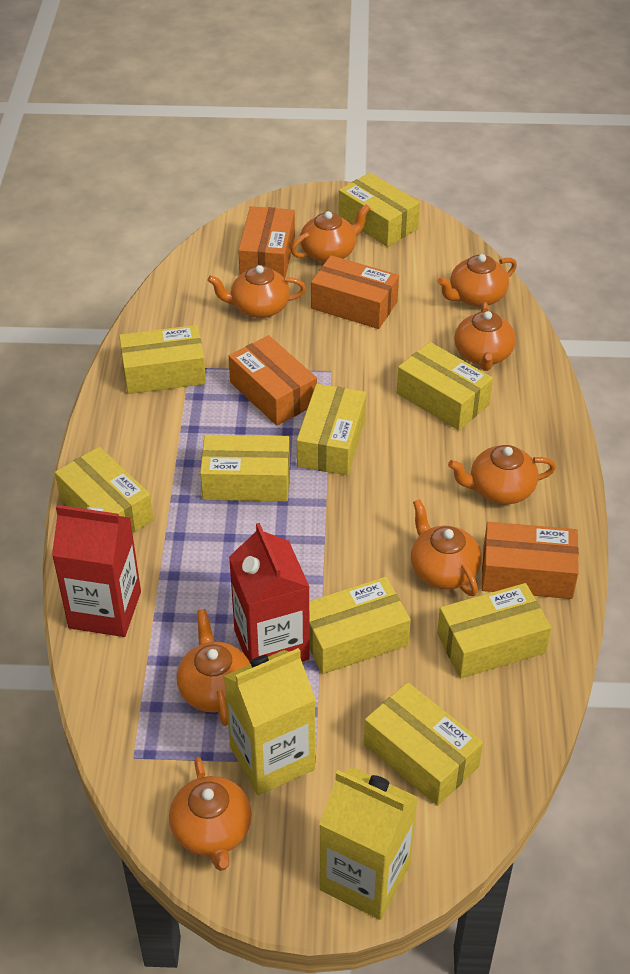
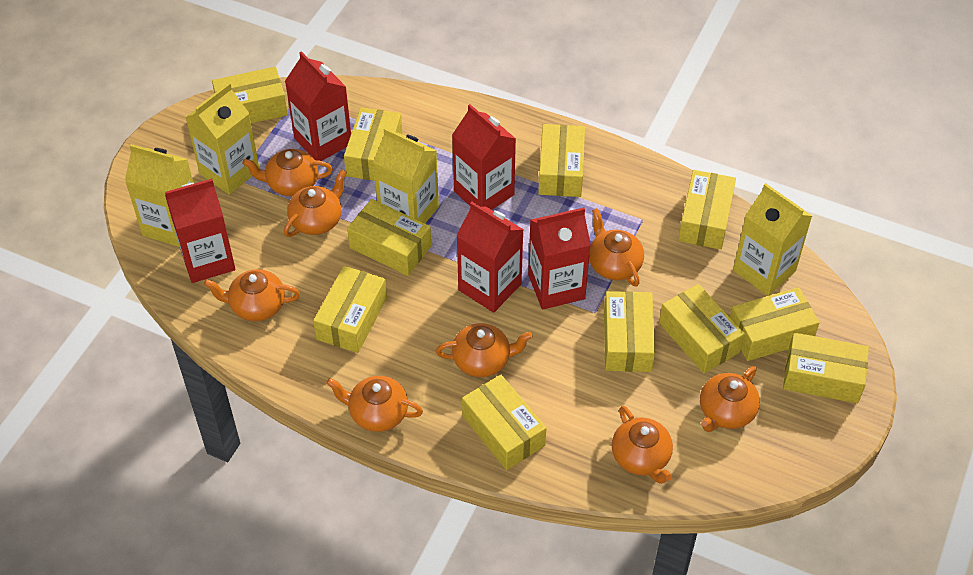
orange box: 4 -> 0
red carton: 2 -> 5
yellow box: 9 -> 11
yellow carton: 2 -> 4

